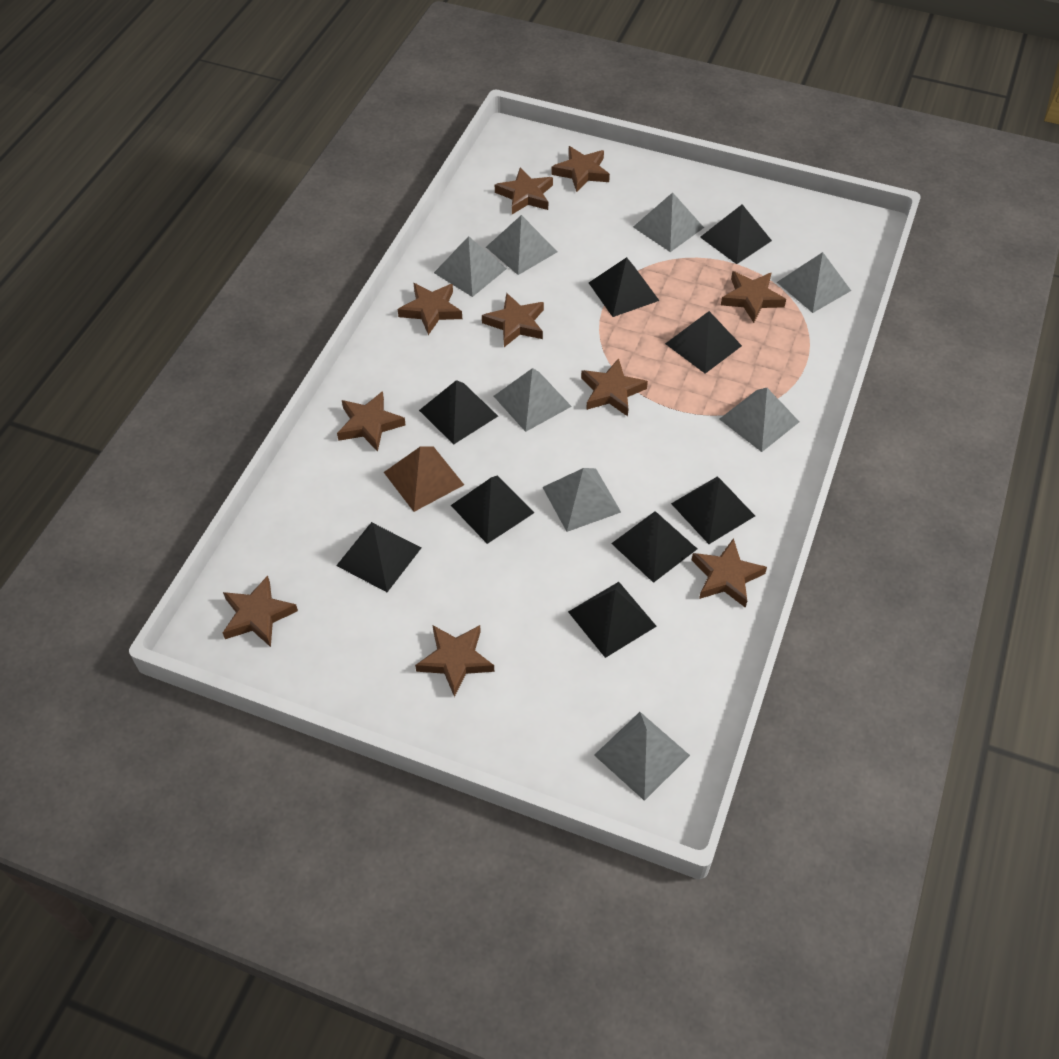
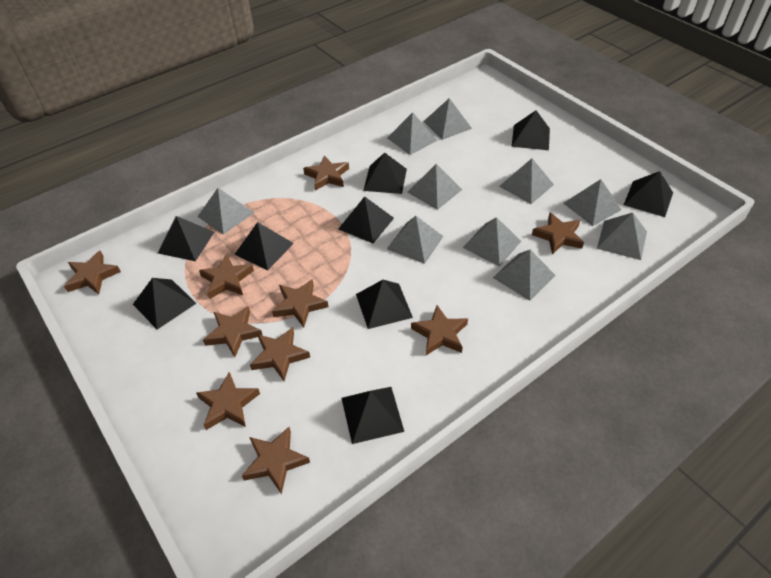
brown pyramid: 1 -> 0
grey pyramid: 8 -> 10

